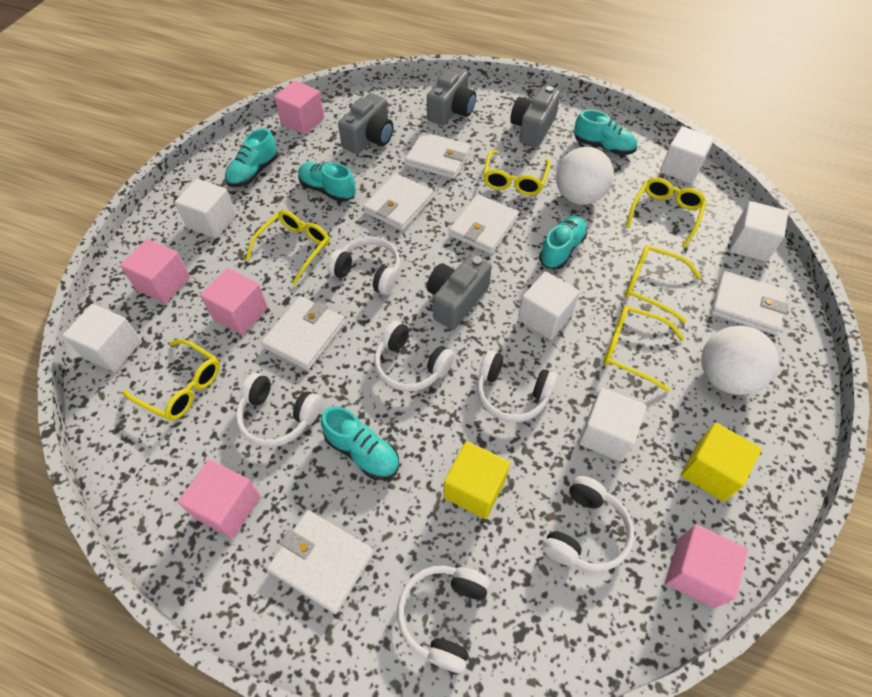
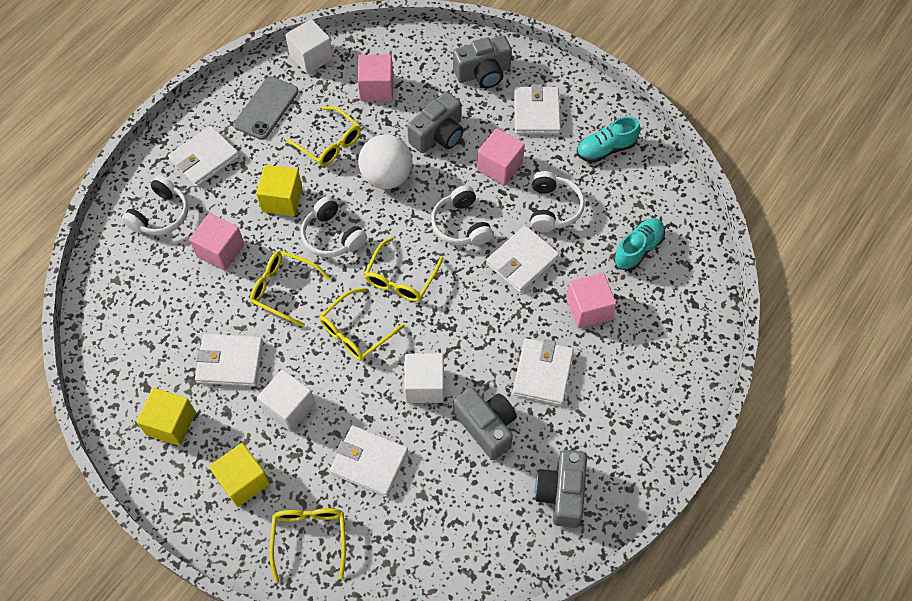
grey phone: 0 -> 1
pink cube: 5 -> 4
turquoise shoe: 5 -> 2
white ball: 2 -> 1
white cube: 6 -> 3
white headphones: 6 -> 4
yellow cube: 2 -> 3
yellow glasses: 6 -> 5

